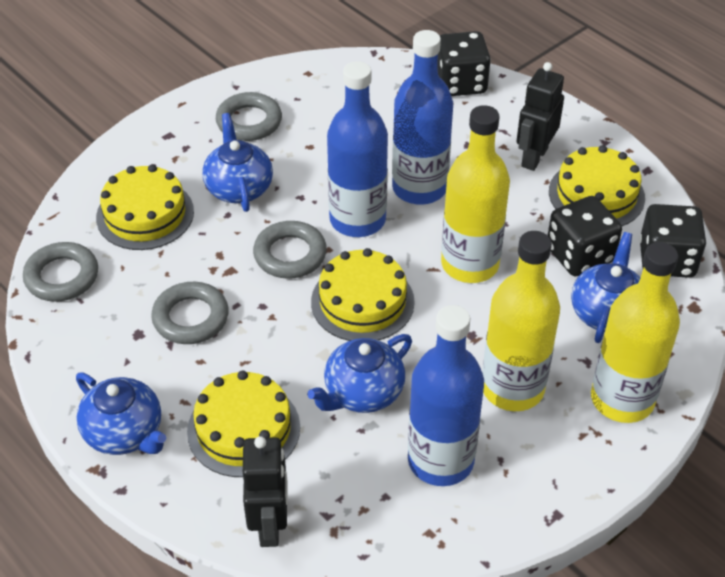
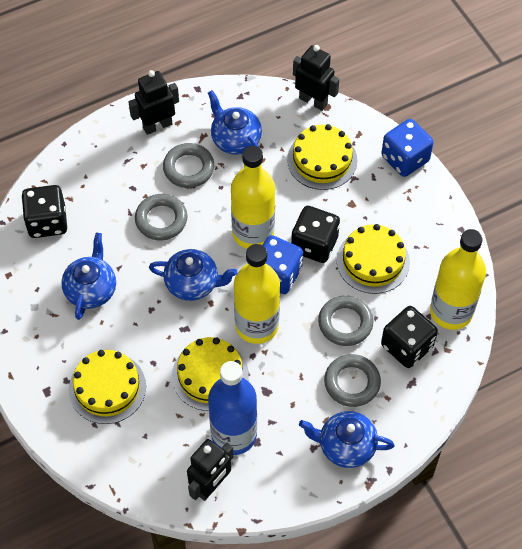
black robot: 2 -> 3
blue bottle: 3 -> 1
blue dice: 0 -> 2

